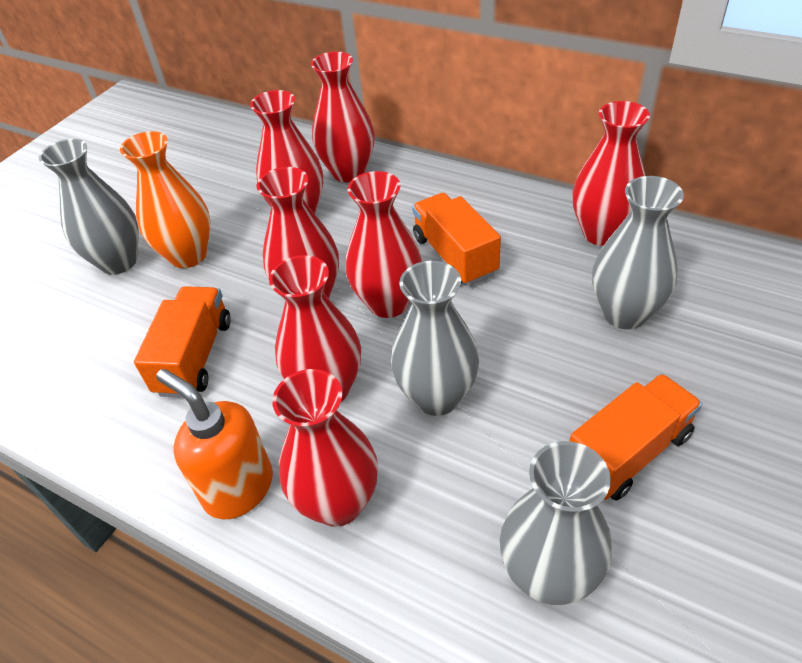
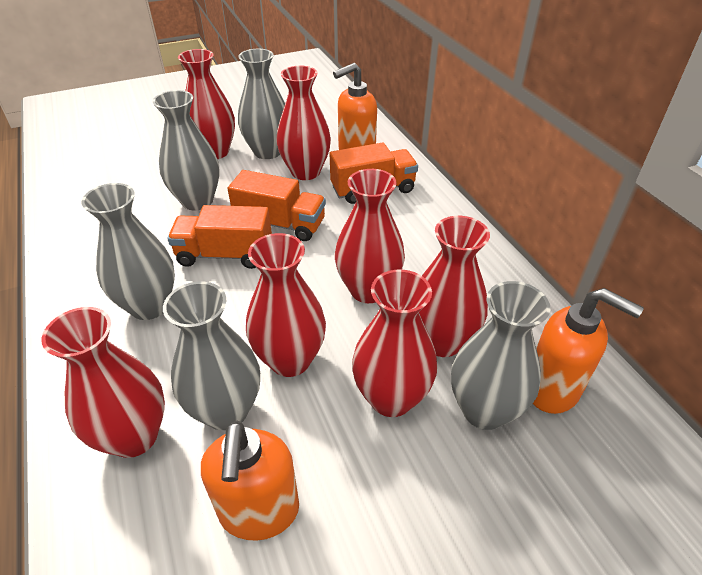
grey vase: 4 -> 5
orange soap dispenser: 1 -> 3
orange vase: 1 -> 0

